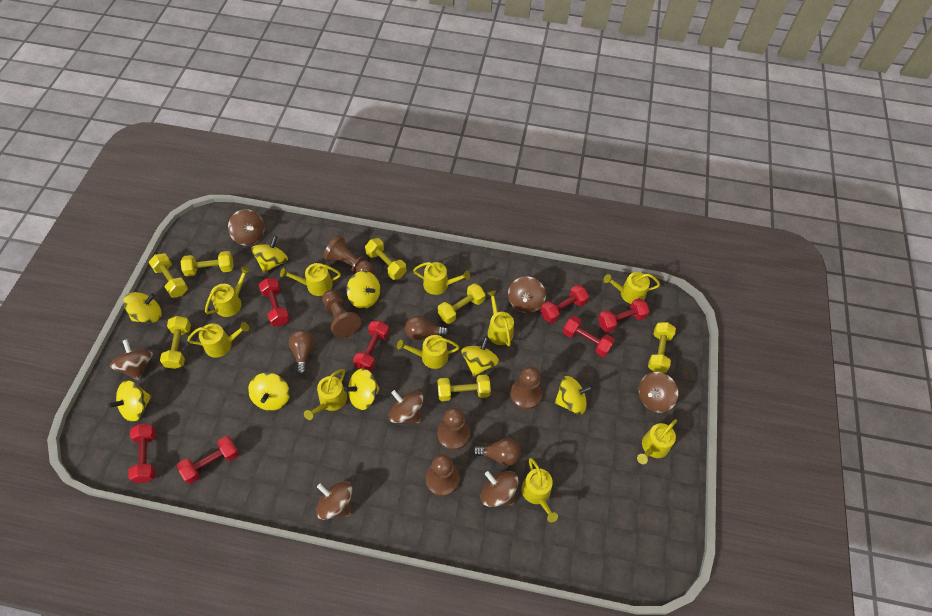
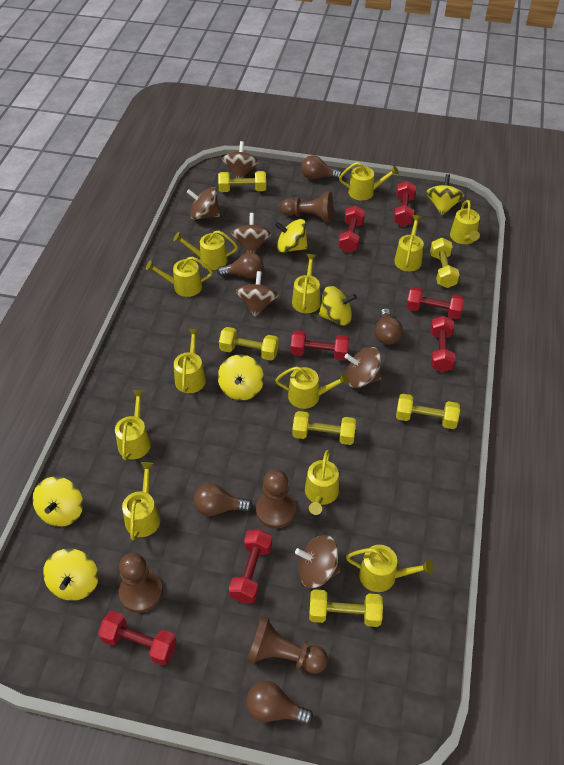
brown light bulb: 3 -> 5
brown pawn: 5 -> 4
brown spinning top: 7 -> 6
yellow dumbbell: 7 -> 6
yellow spinning top: 8 -> 6
yellow watering can: 10 -> 12

